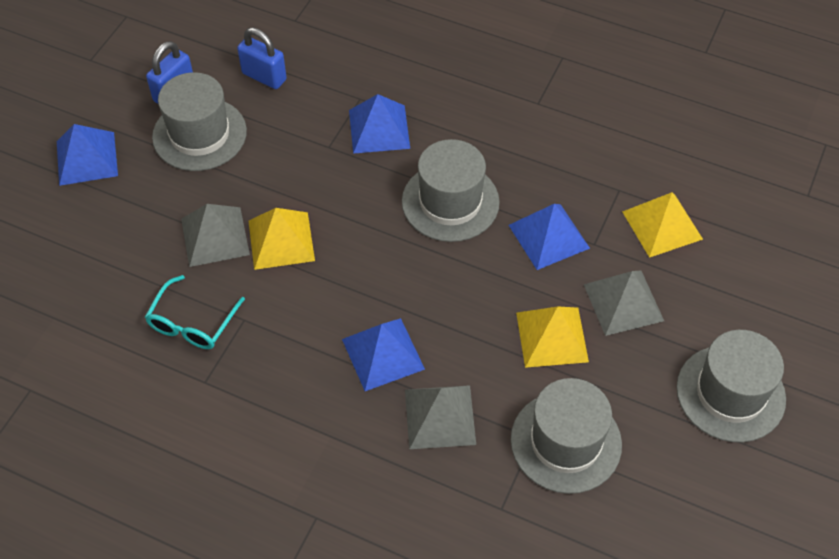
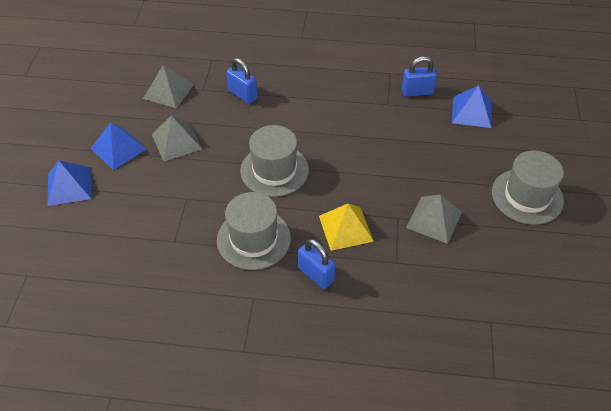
blue padlock: 2 -> 3
blue pyramid: 4 -> 3
grey hat: 4 -> 3
turquoise glasses: 1 -> 0
yellow pyramid: 3 -> 1

